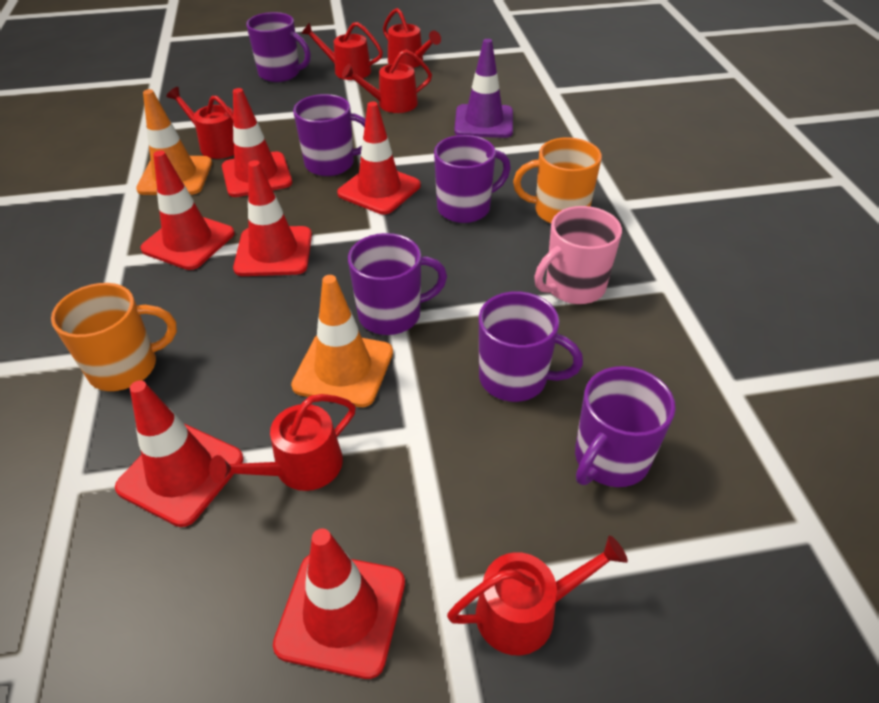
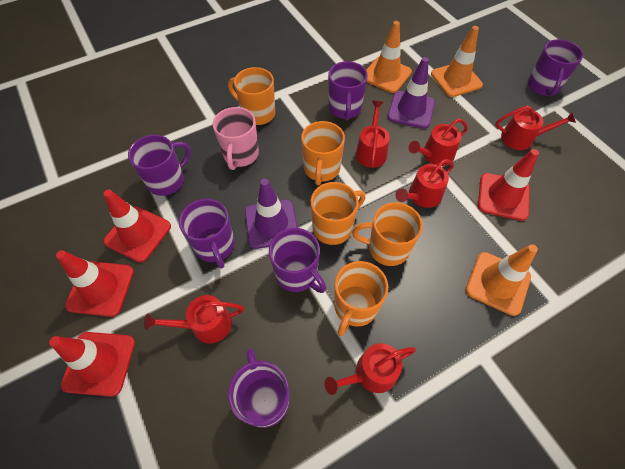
orange mug: 2 -> 5
orange traffic cone: 2 -> 3
purple traffic cone: 1 -> 2
red traffic cone: 6 -> 4

